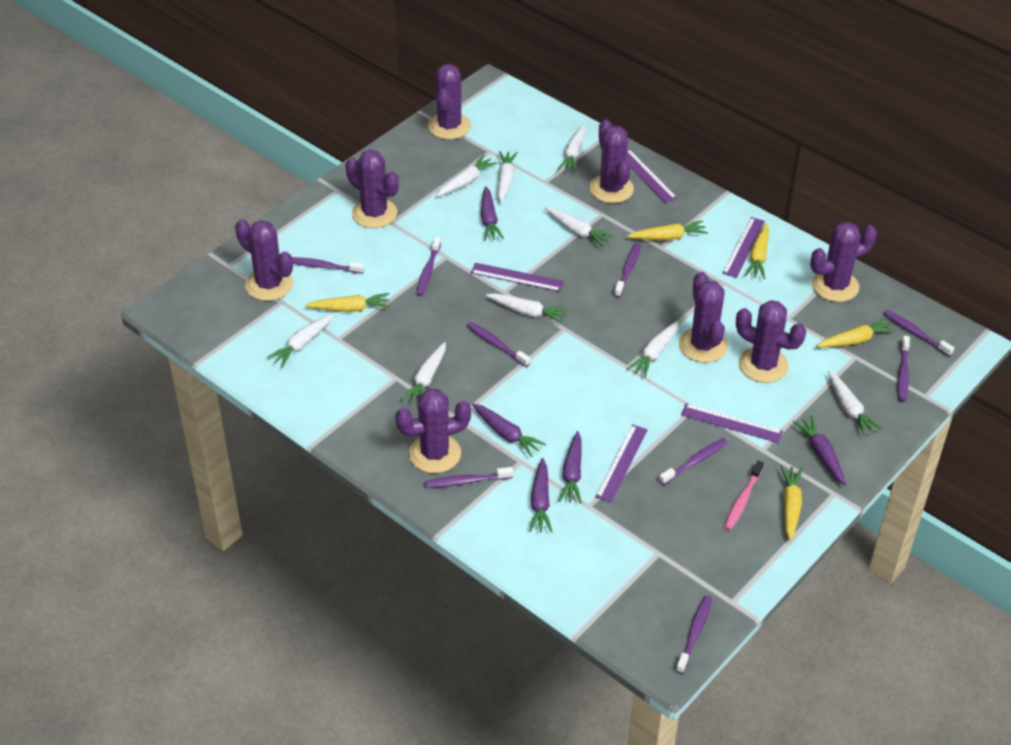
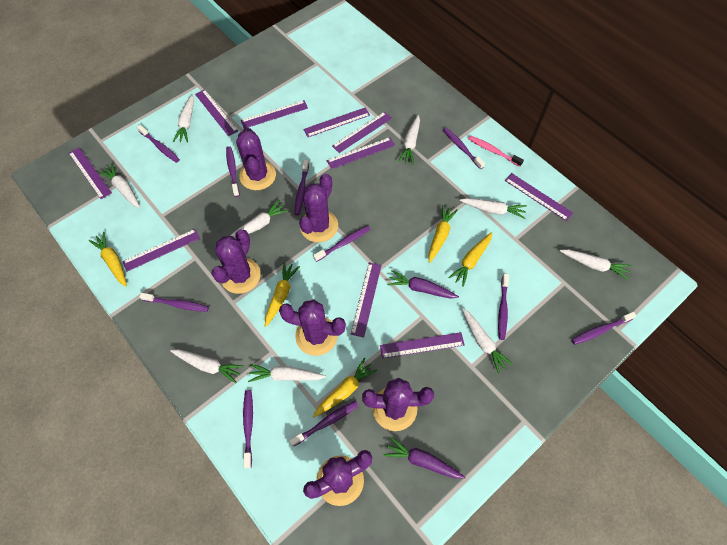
purple cactus: 8 -> 6
purple carrot: 5 -> 2
purple ruler: 5 -> 10
purple toothbrush: 9 -> 10

